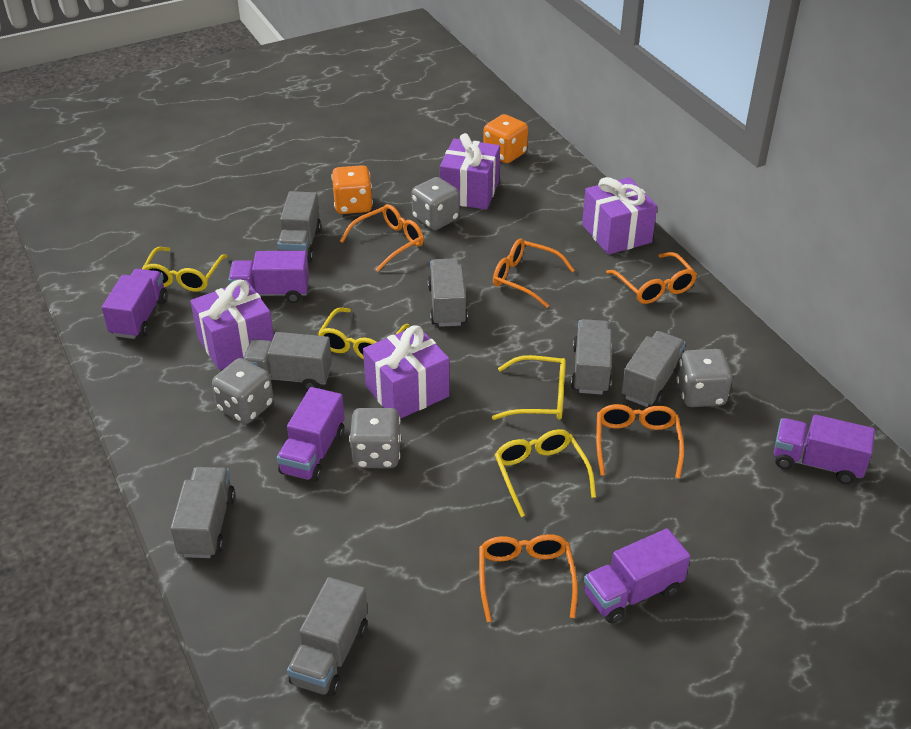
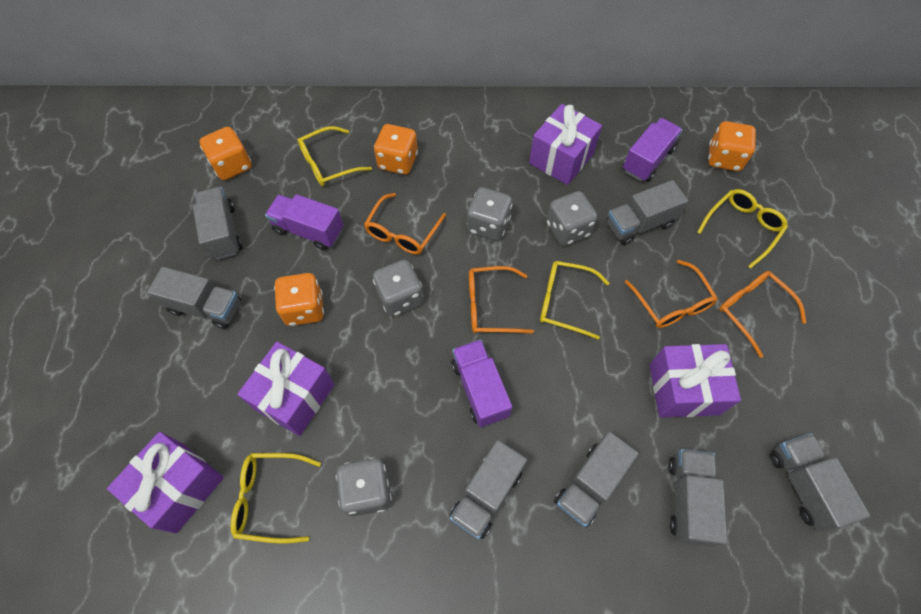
orange dice: 2 -> 4
orange glasses: 5 -> 4
purple truck: 5 -> 3

